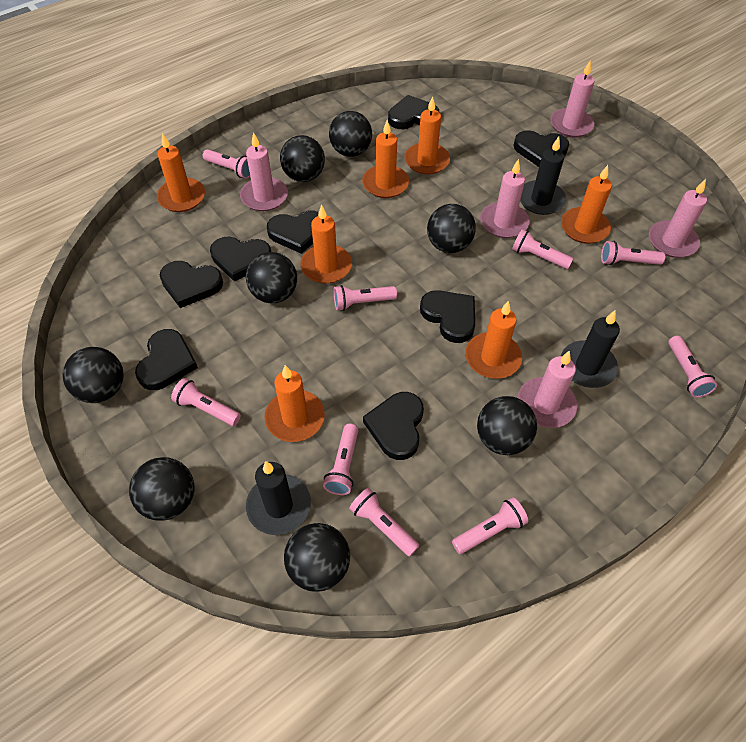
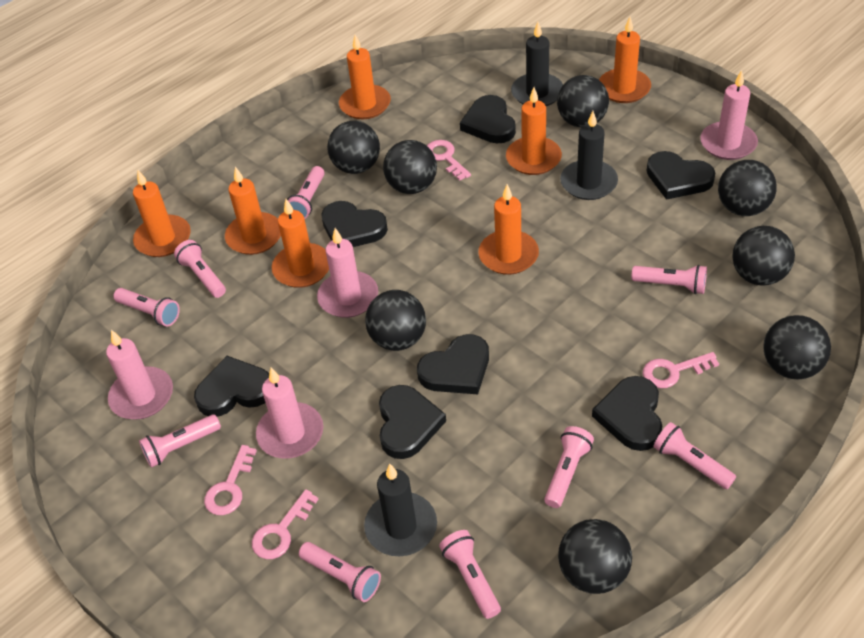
black heart: 8 -> 7
pink candle: 5 -> 4
pink key: 0 -> 4

